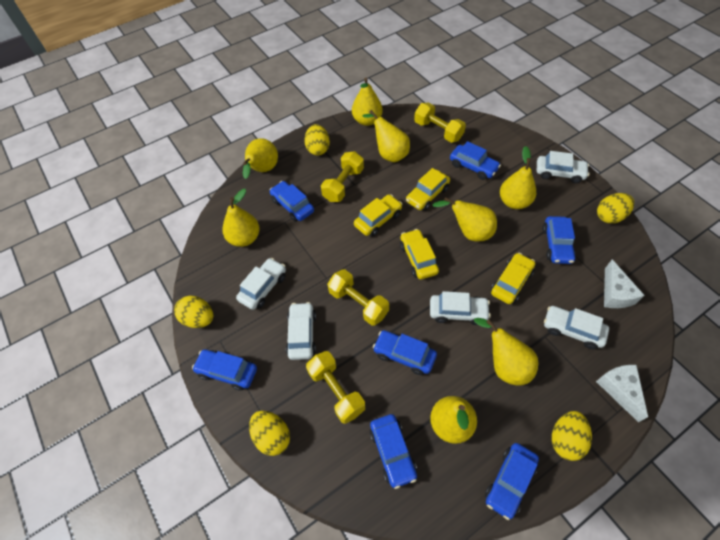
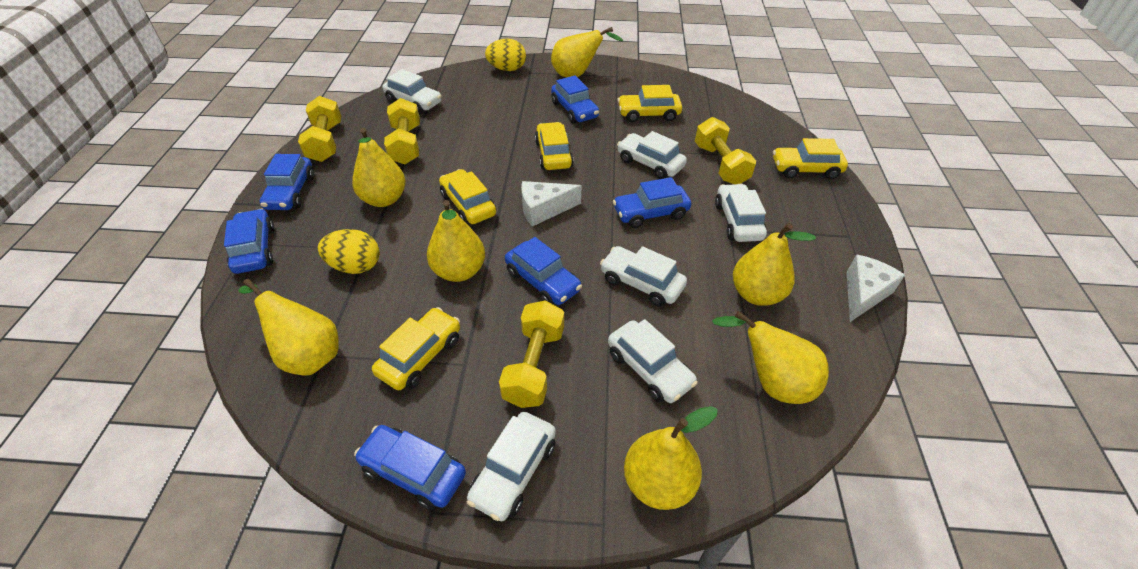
blue car: 7 -> 6
white car: 5 -> 6
yellow car: 4 -> 5
yellow egg: 5 -> 2
yellow pear: 8 -> 7

